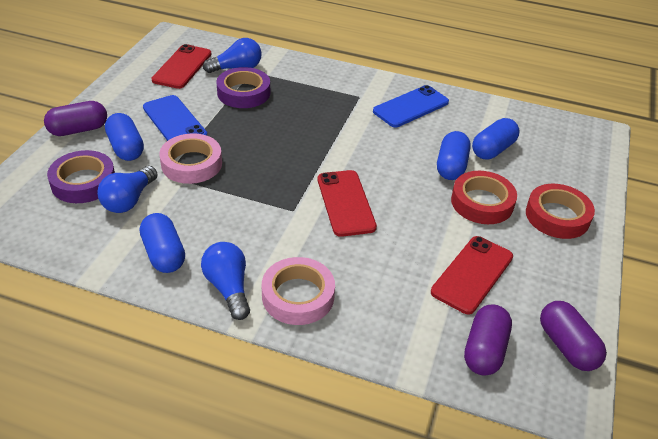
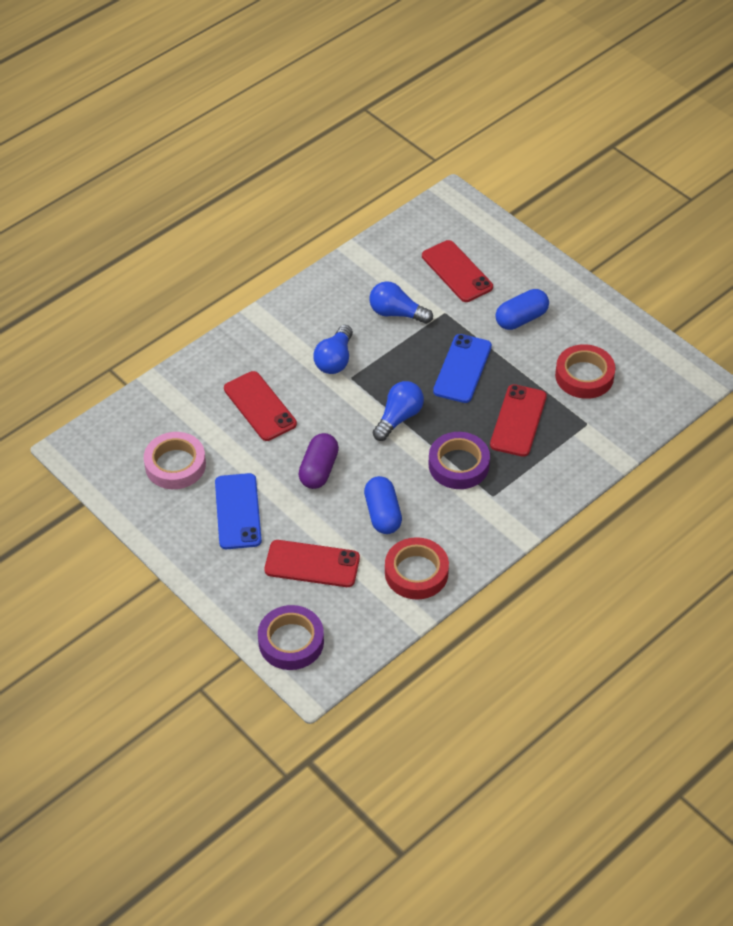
blue capsule: 4 -> 2
pink tape: 2 -> 1
purple capsule: 3 -> 1
red phone: 3 -> 4

